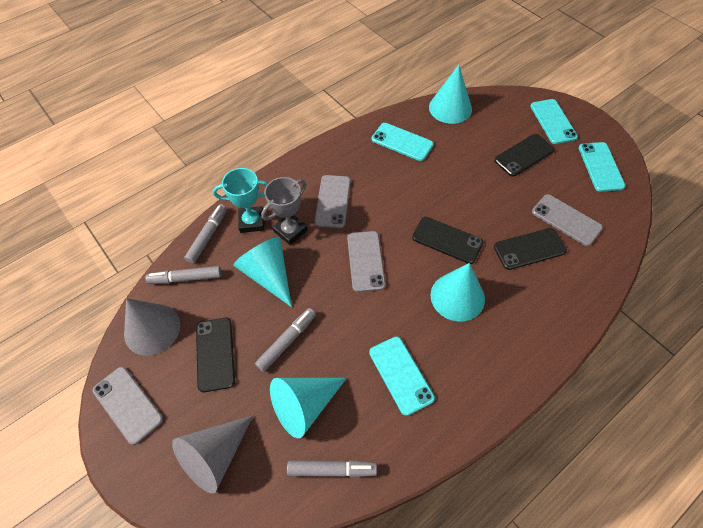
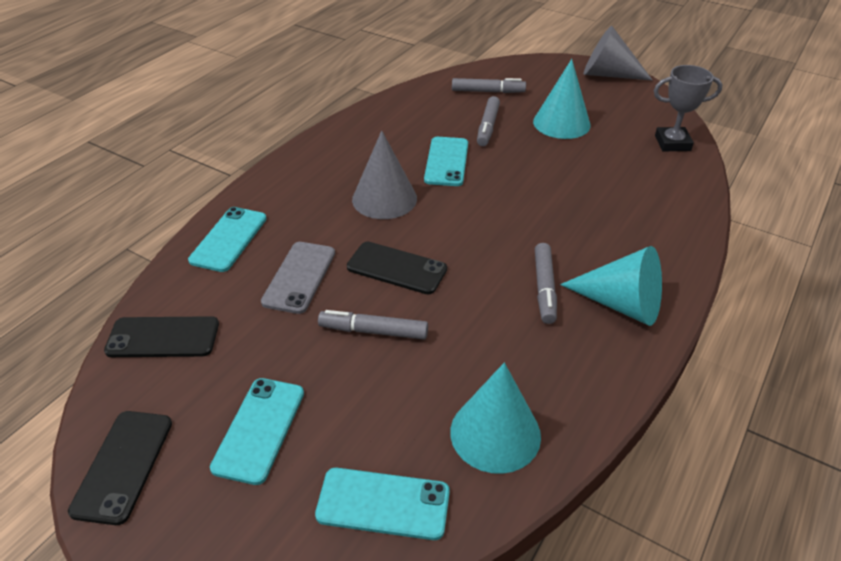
black phone: 4 -> 3
grey phone: 4 -> 1
turquoise cone: 4 -> 3
turquoise trophy: 1 -> 0

